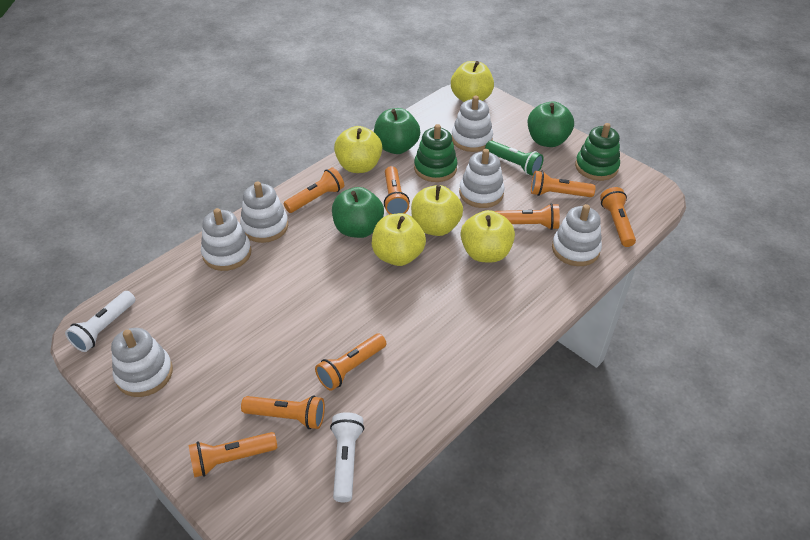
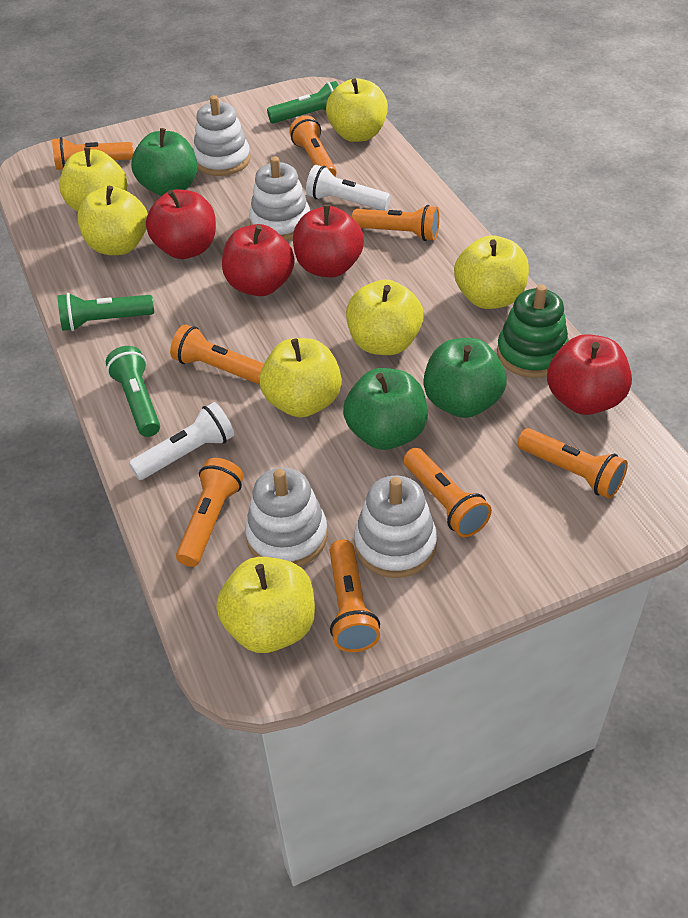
green flashlight: 1 -> 3
green stacking toy: 2 -> 1
red apple: 0 -> 4
white stacking toy: 6 -> 4
yellow apple: 5 -> 7

